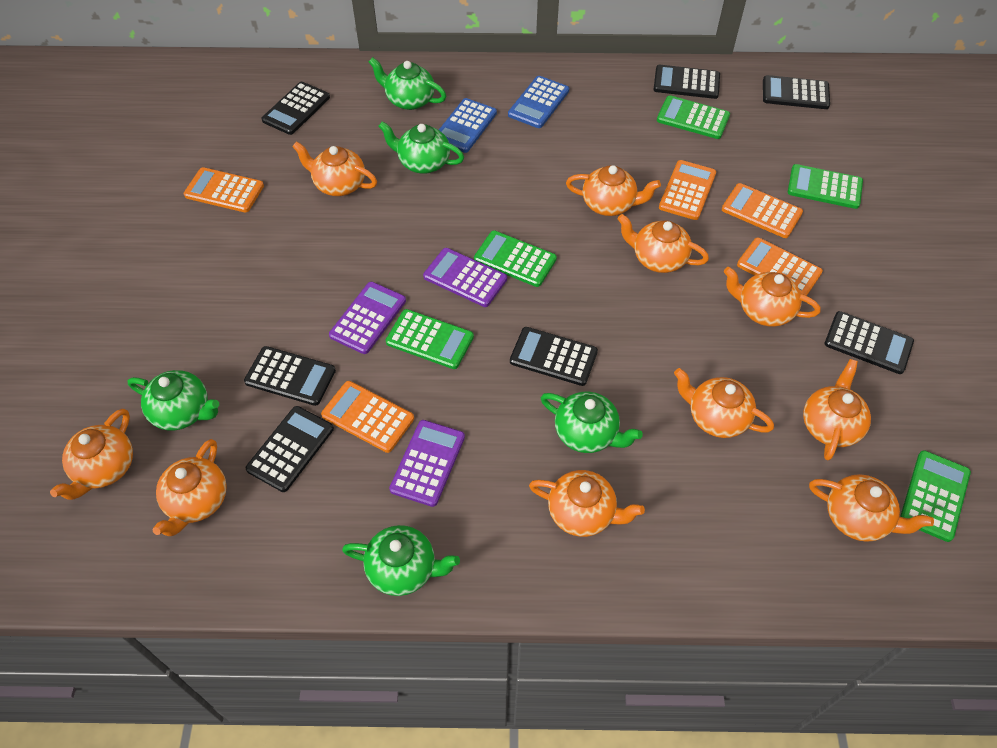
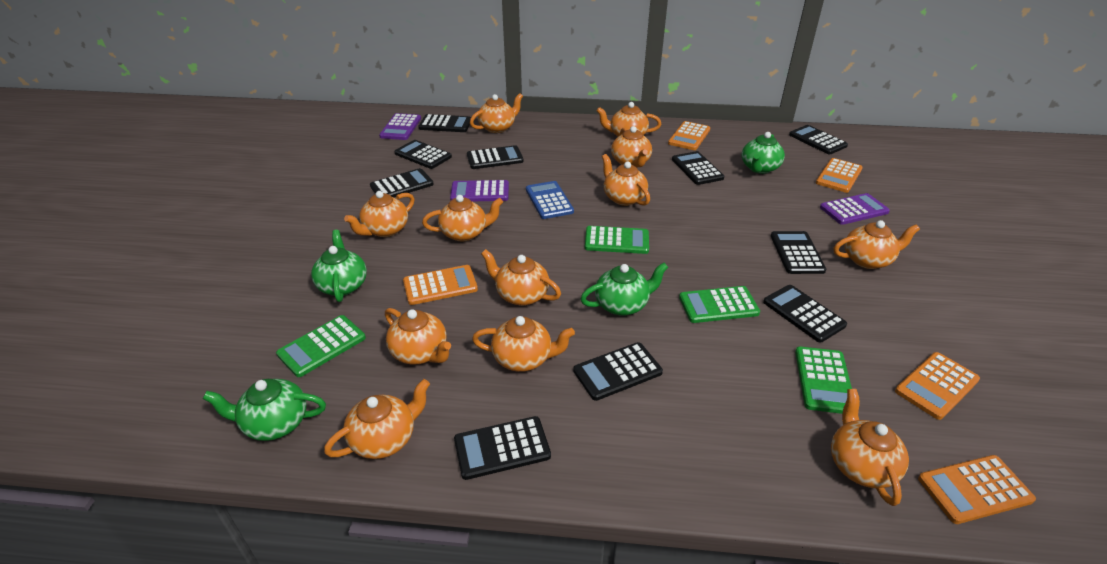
black calculator: 7 -> 10
blue calculator: 2 -> 1
green calculator: 5 -> 4
green teapot: 5 -> 4
orange teapot: 10 -> 12

